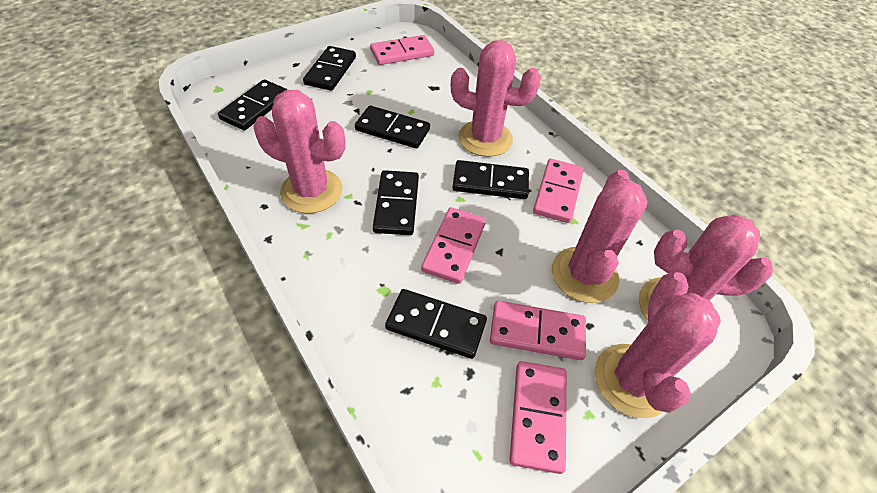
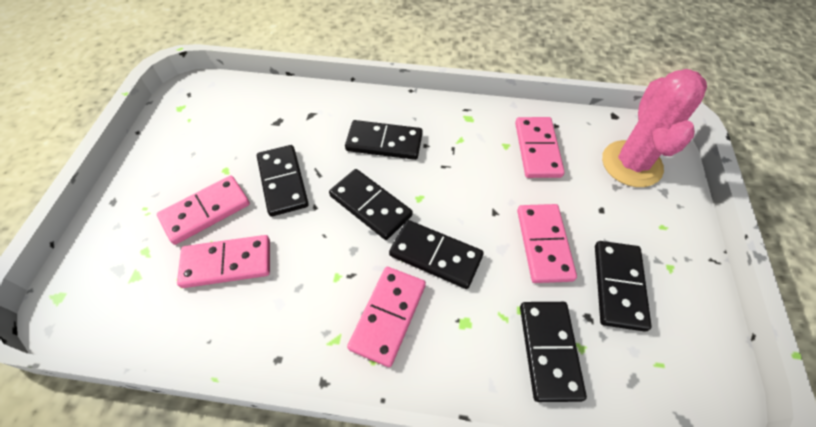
pink cactus: 5 -> 1

